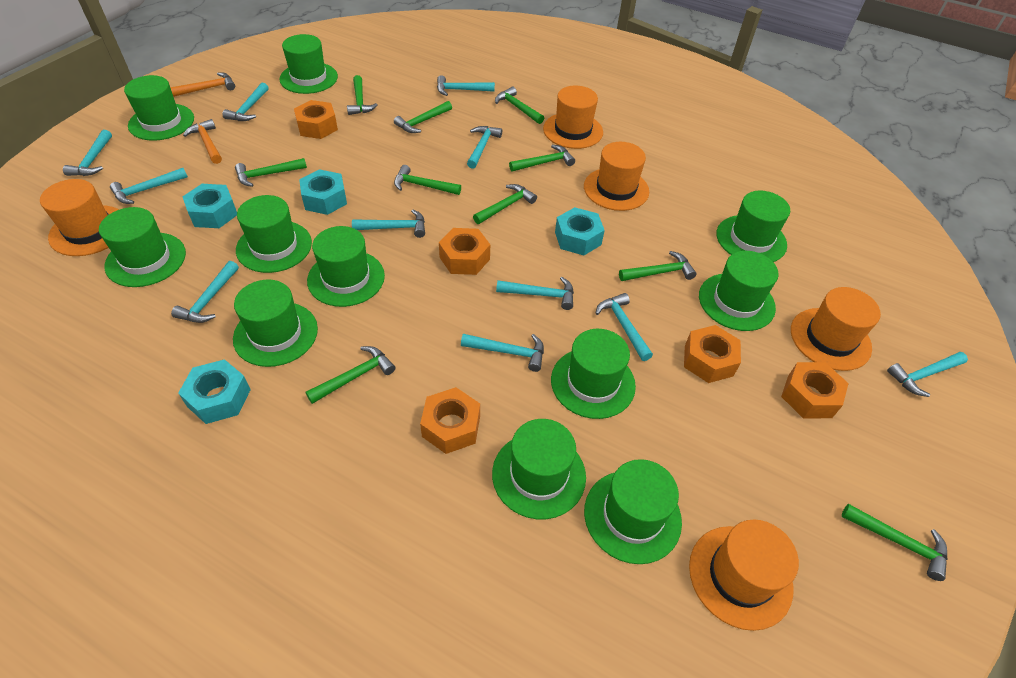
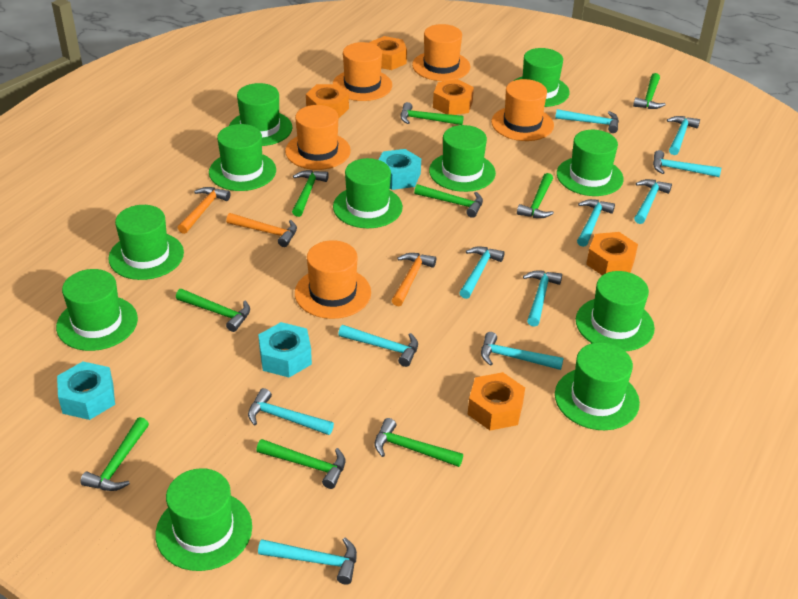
green hammer: 10 -> 9
orange hammer: 2 -> 3
turquoise nut: 4 -> 3

